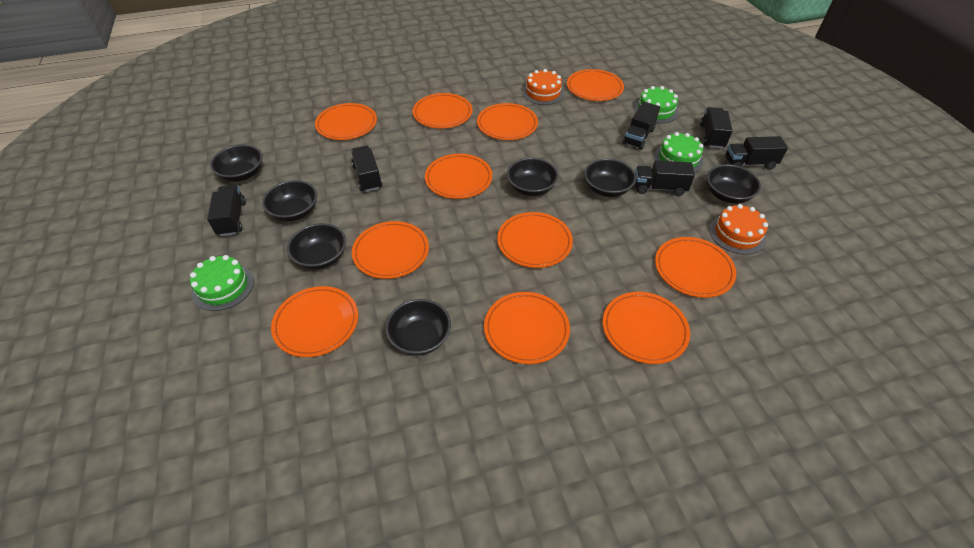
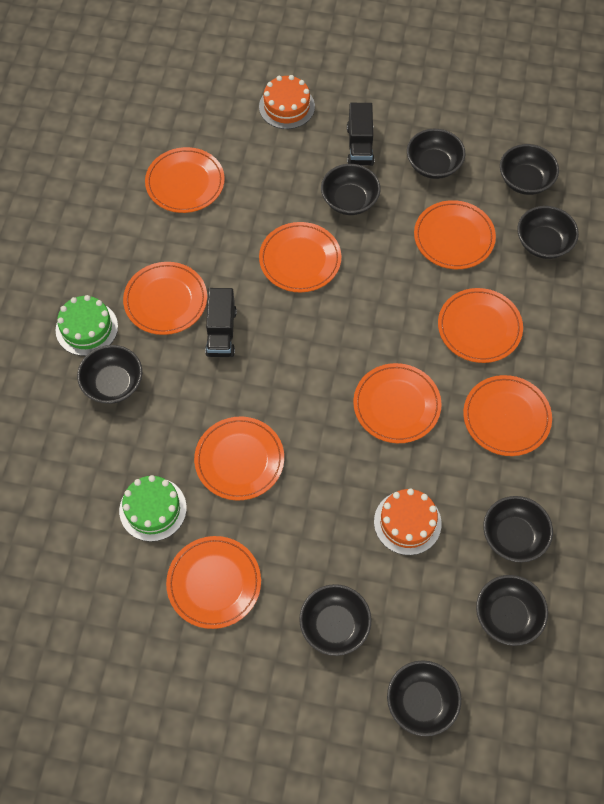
black bowl: 7 -> 9
black truck: 6 -> 2
green cake: 3 -> 2
orange plate: 11 -> 9

